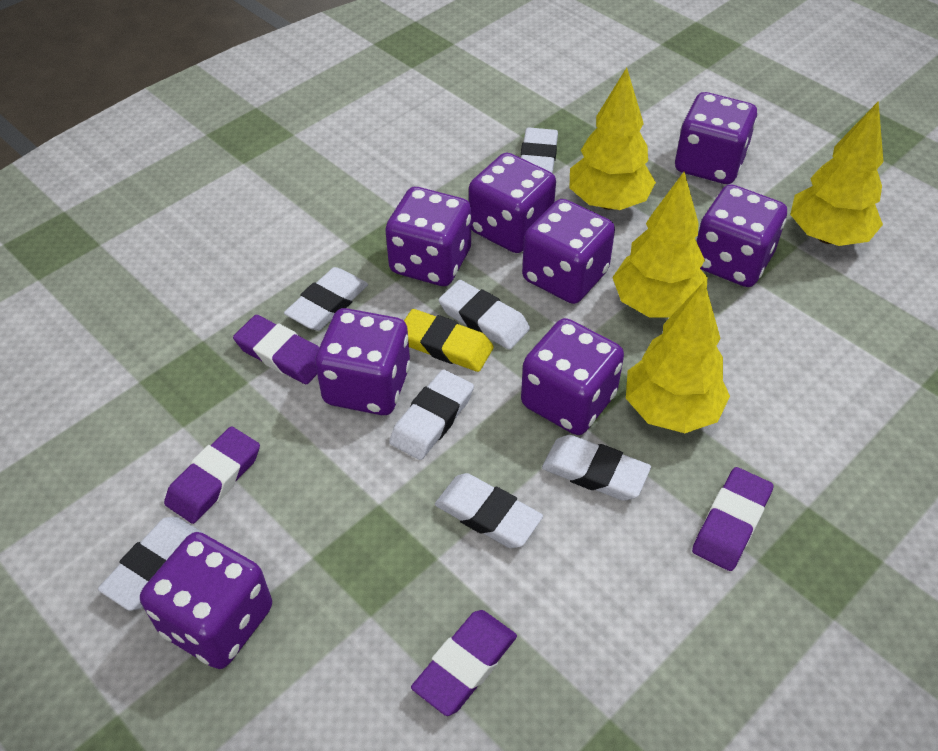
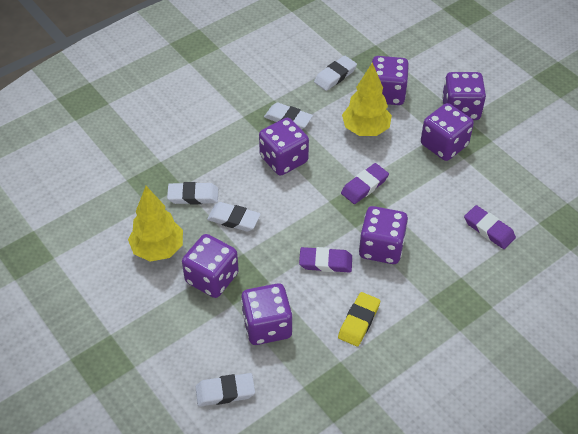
purple dice: 8 -> 7
purple eraser: 4 -> 3
white eraser: 7 -> 5
yellow tree: 4 -> 2

